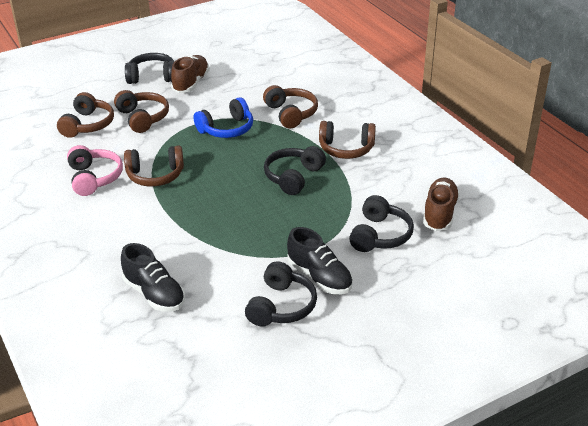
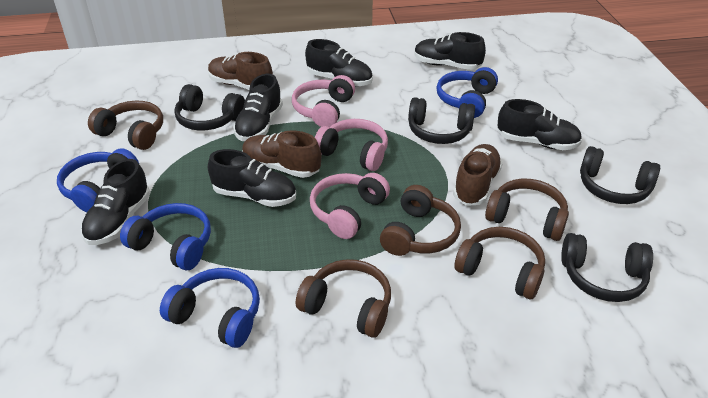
black shoe: 2 -> 6
blue headphones: 1 -> 4
brown shoe: 2 -> 3
pink headphones: 1 -> 3

